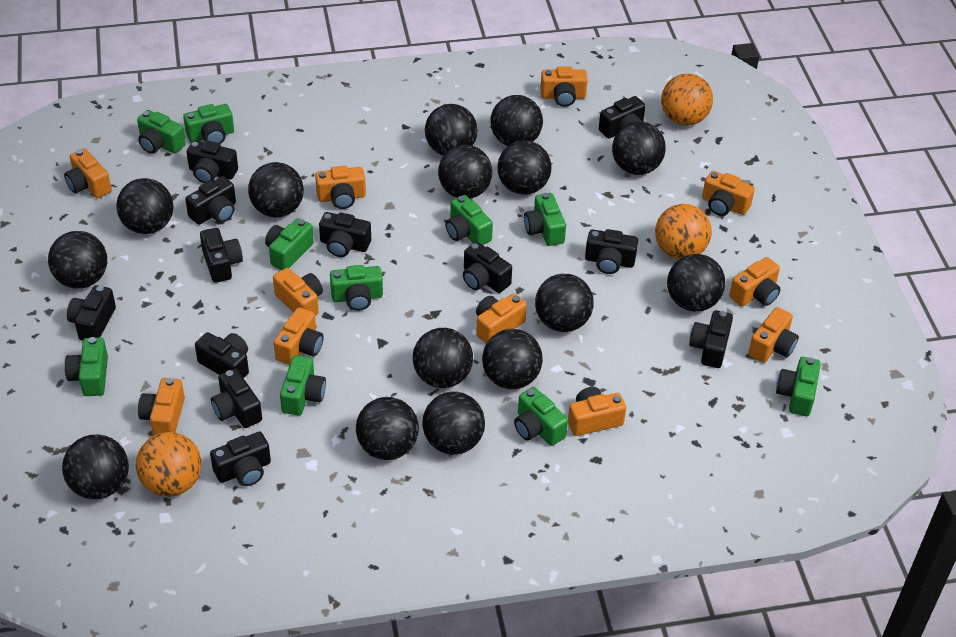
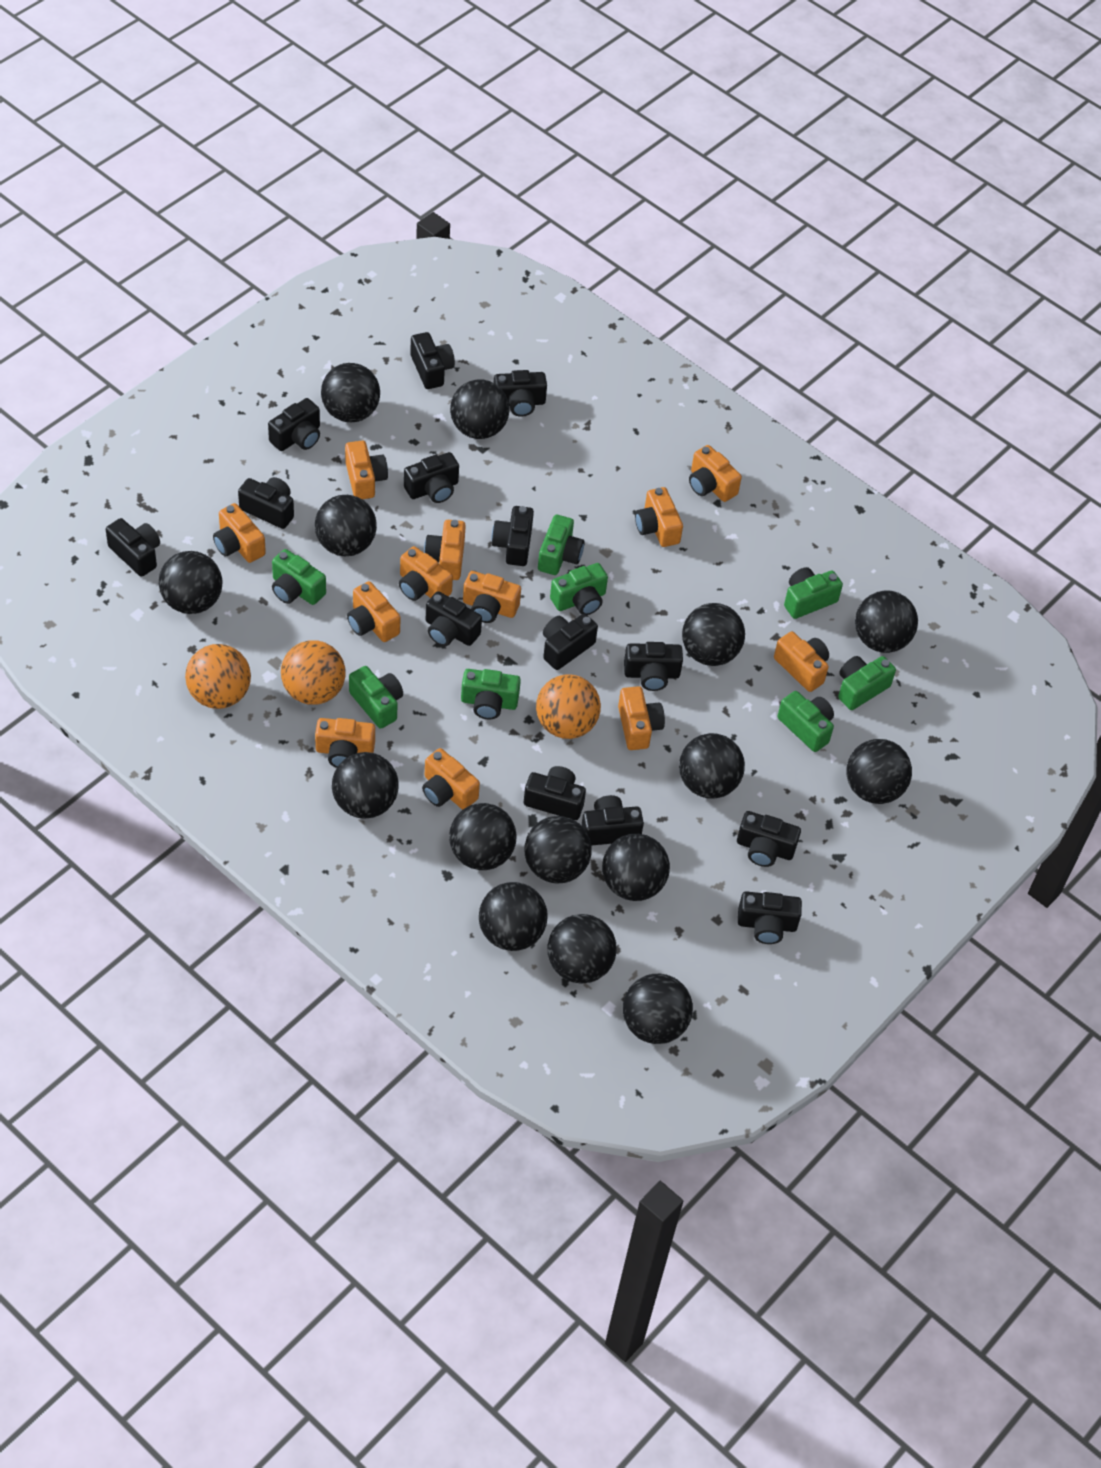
black camera: 12 -> 14
green camera: 10 -> 8
orange camera: 11 -> 12

